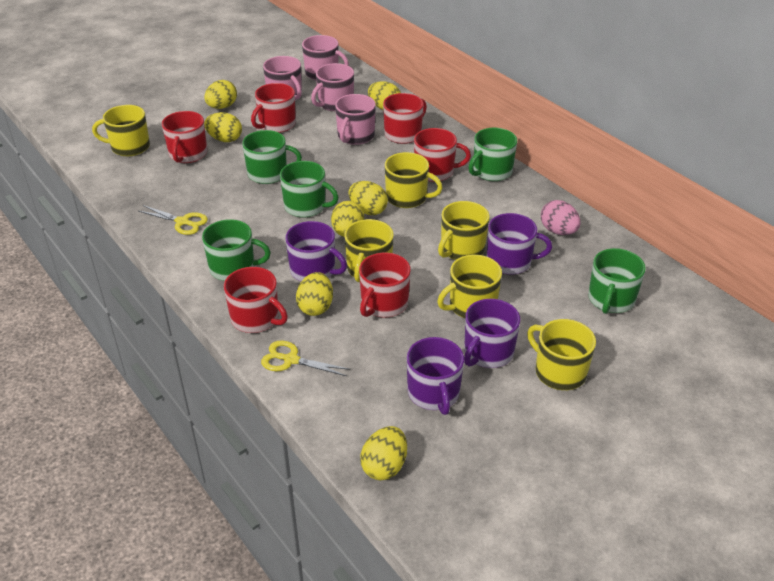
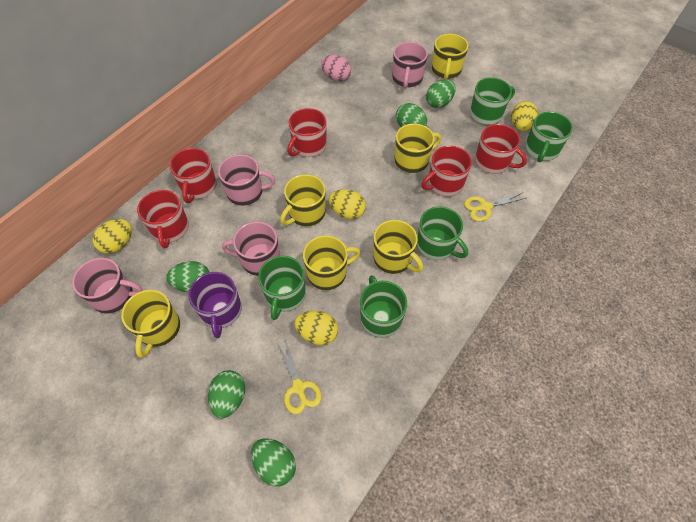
green egg: 0 -> 5
purple mug: 4 -> 1
red mug: 6 -> 5
yellow egg: 7 -> 4

